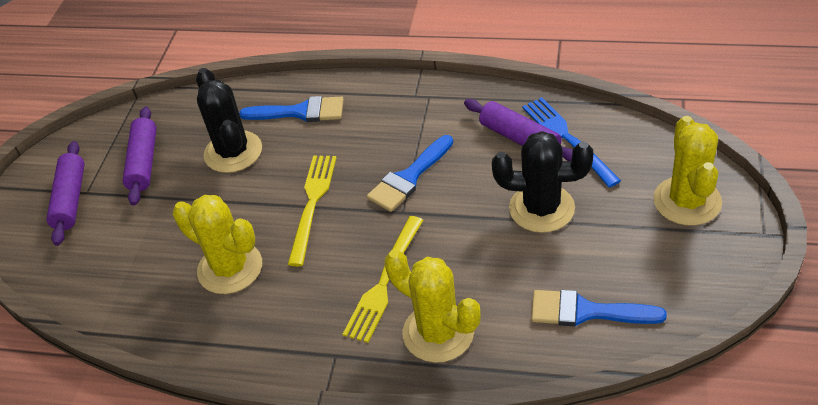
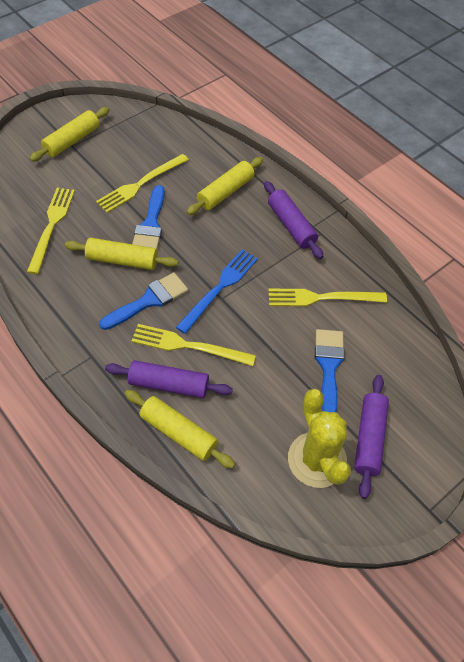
black cactus: 2 -> 0
yellow cactus: 3 -> 1
yellow fork: 2 -> 4
yellow rolling pin: 0 -> 4

